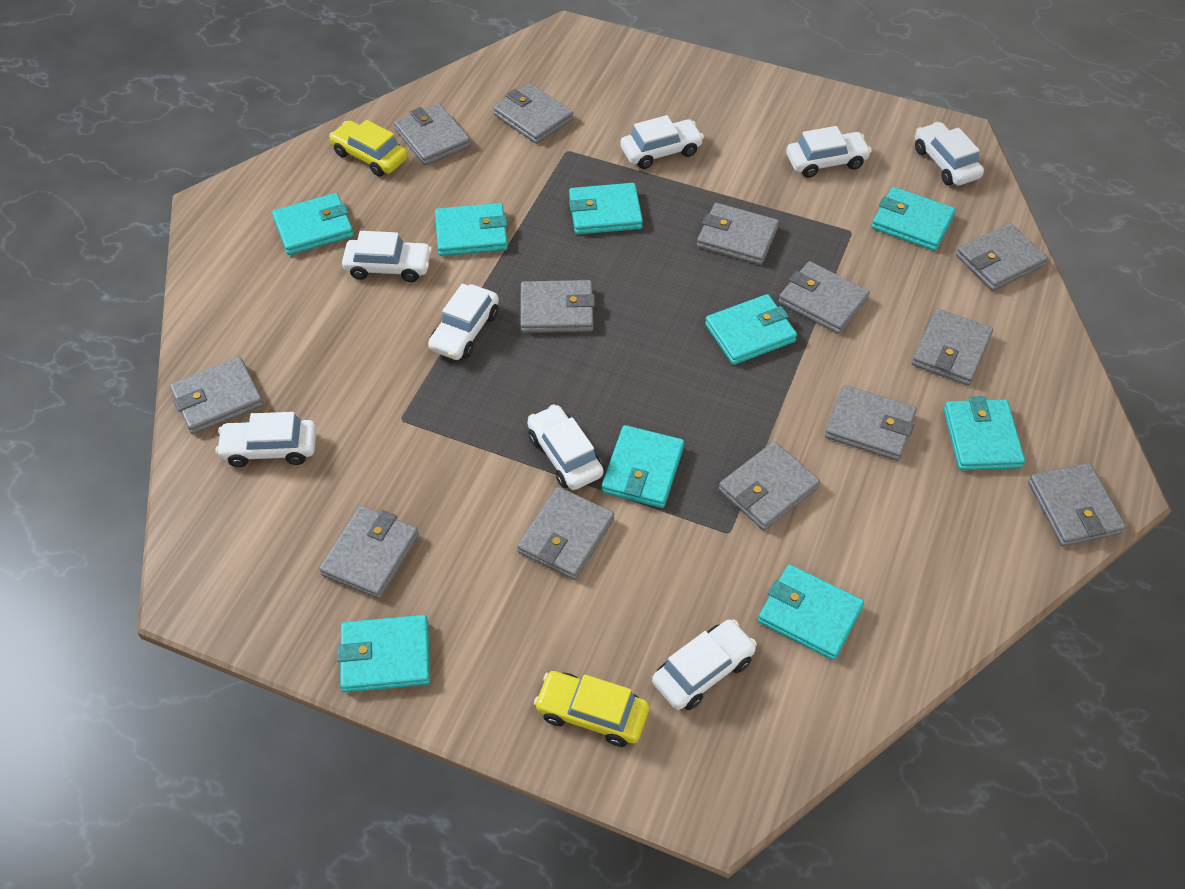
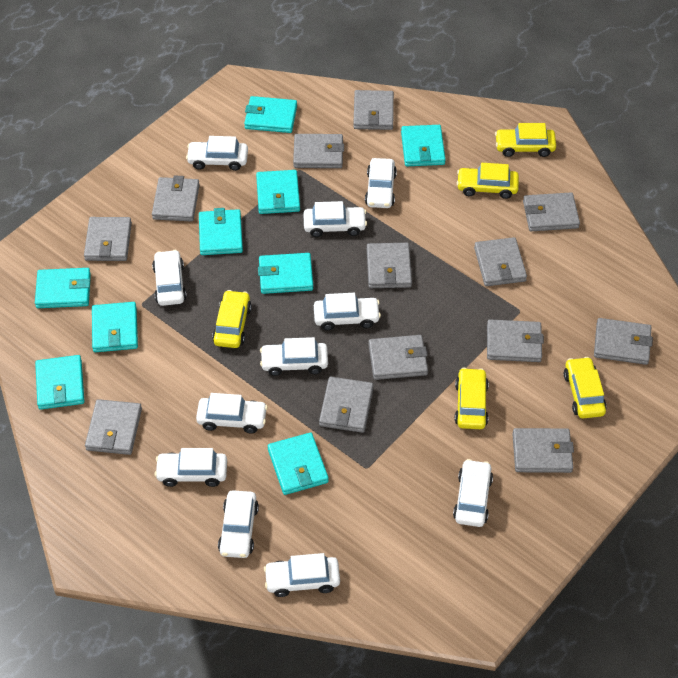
white car: 8 -> 11
yellow car: 2 -> 5

